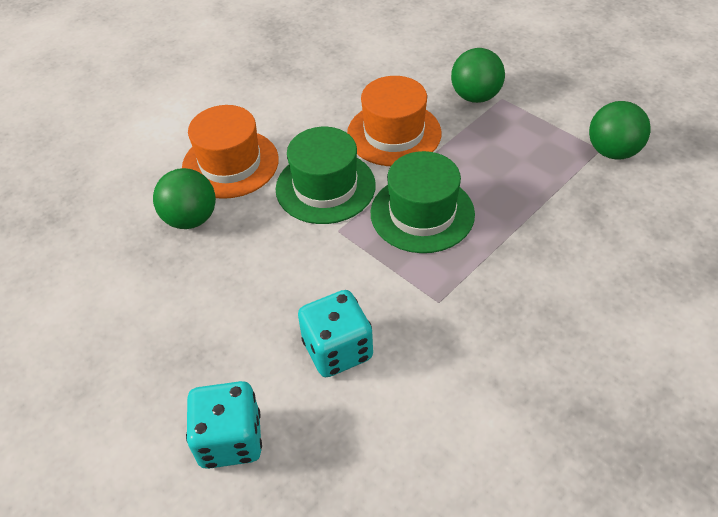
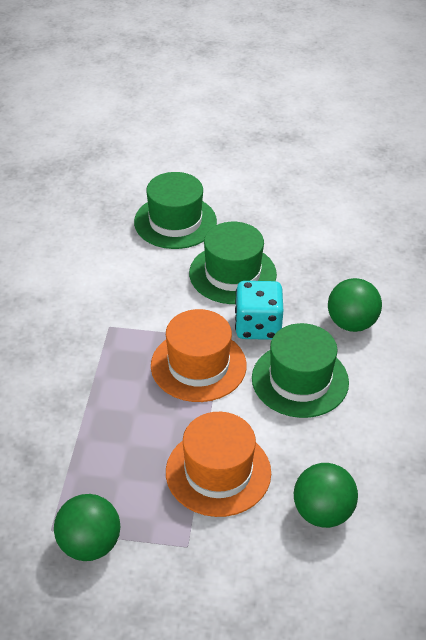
green hat: 2 -> 3
turquoise dice: 2 -> 1

